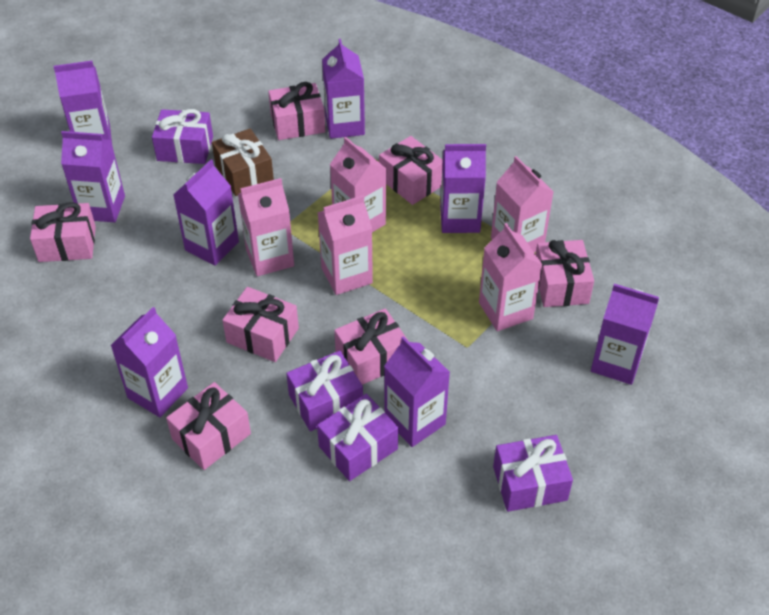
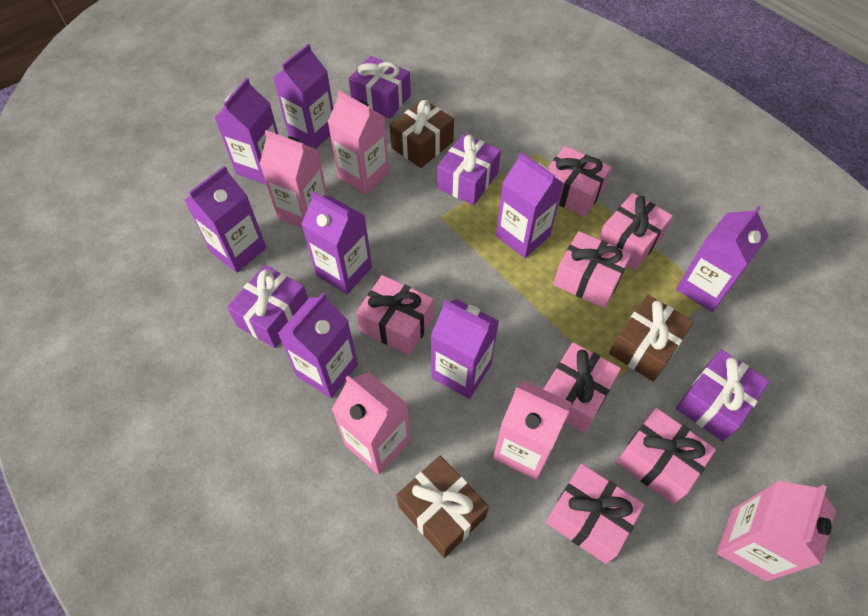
brown gift: 1 -> 3

